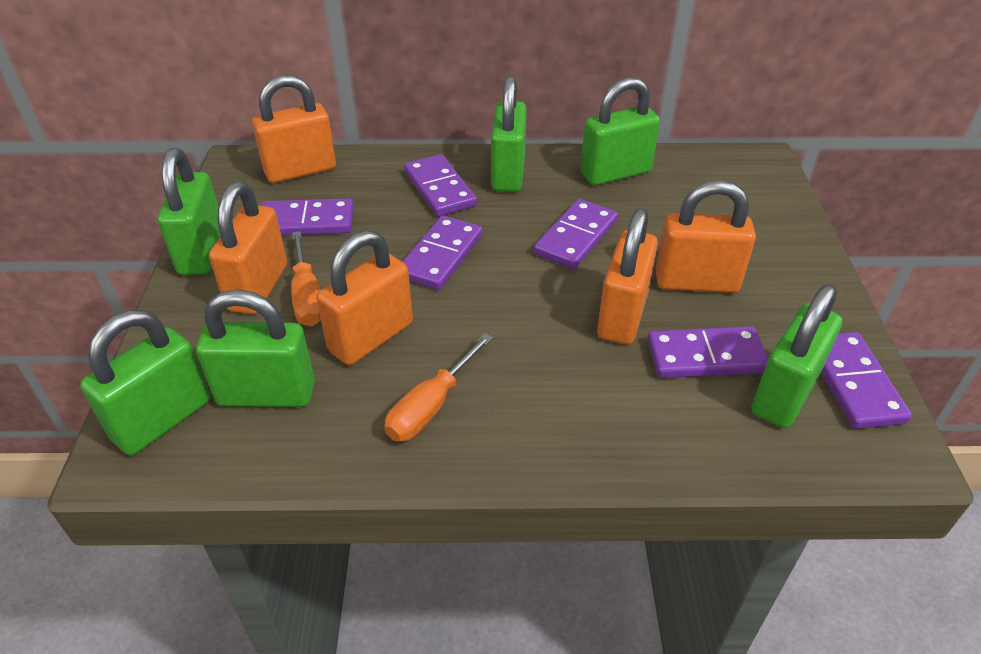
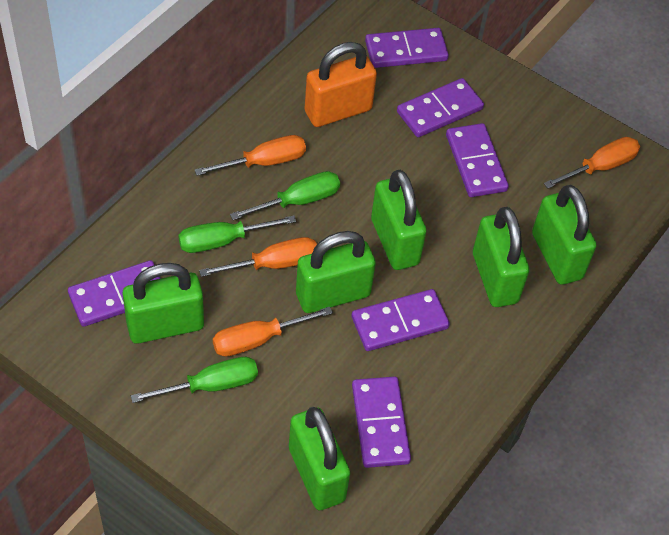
green screwdriver: 0 -> 3
orange padlock: 5 -> 1
orange screwdriver: 2 -> 4

